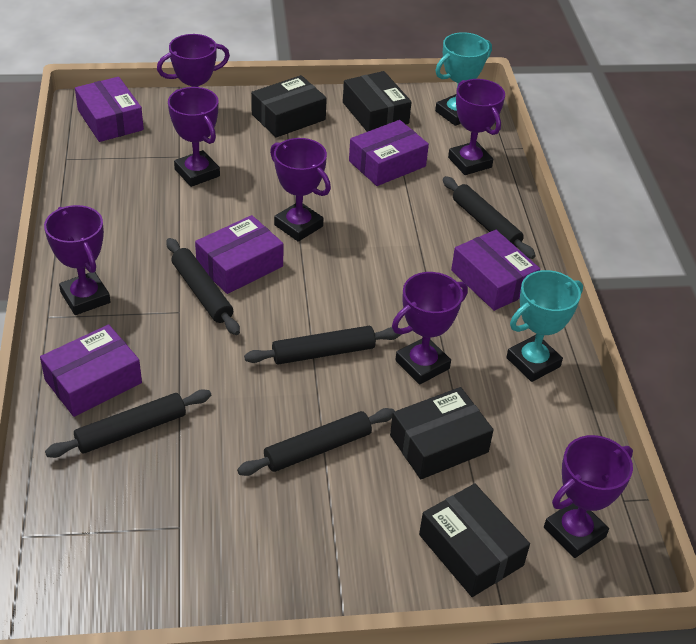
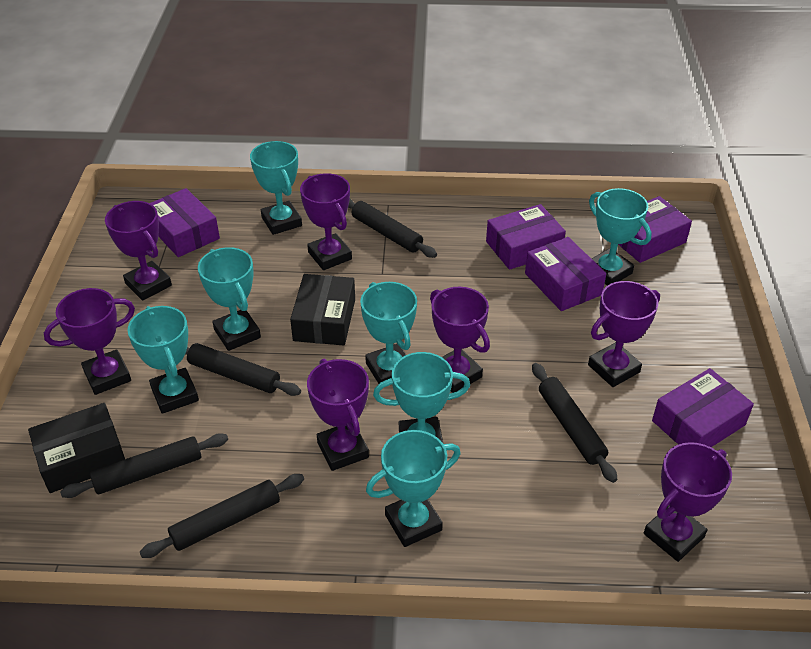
black box: 4 -> 2
turquoise trophy: 2 -> 7

